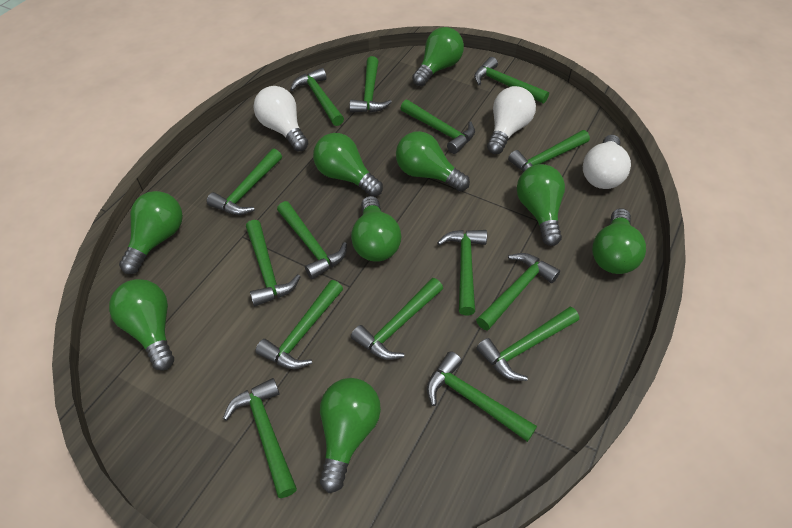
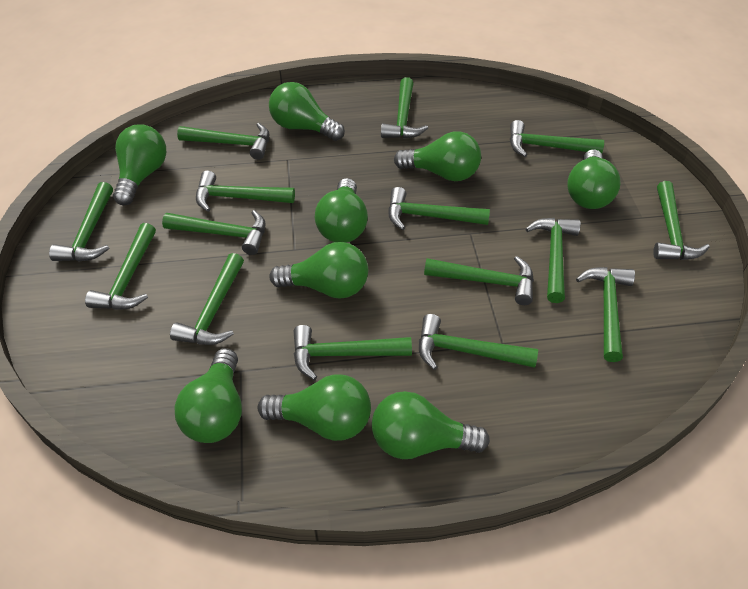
white light bulb: 3 -> 0

